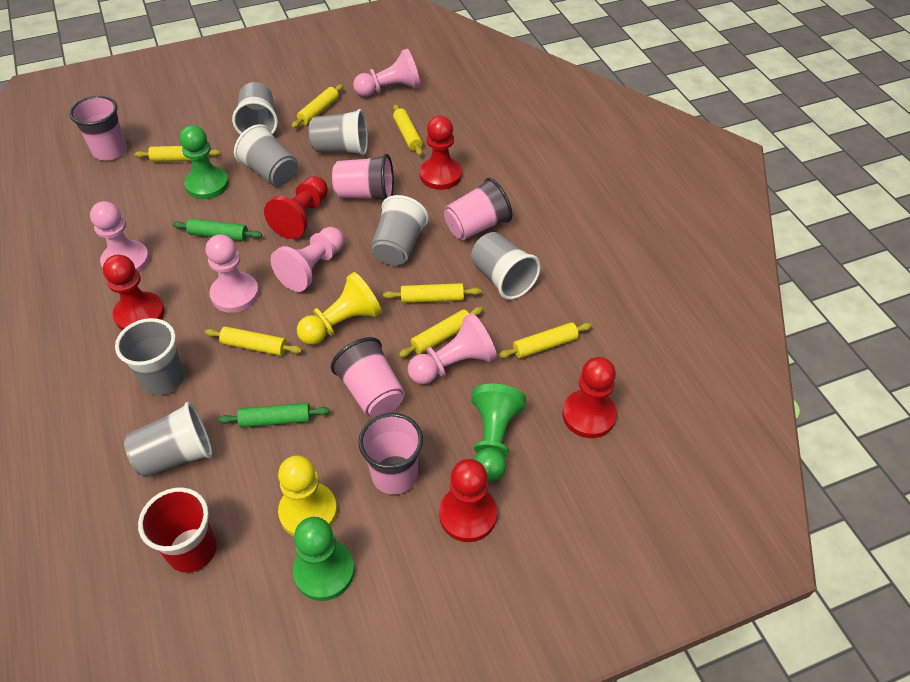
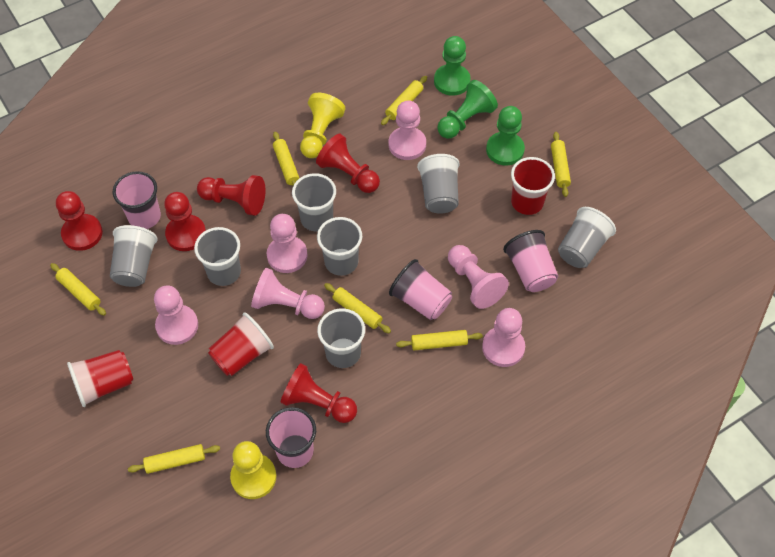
green rolling pin: 2 -> 0
pink cup: 5 -> 4
pink pawn: 5 -> 6
red cup: 1 -> 3

